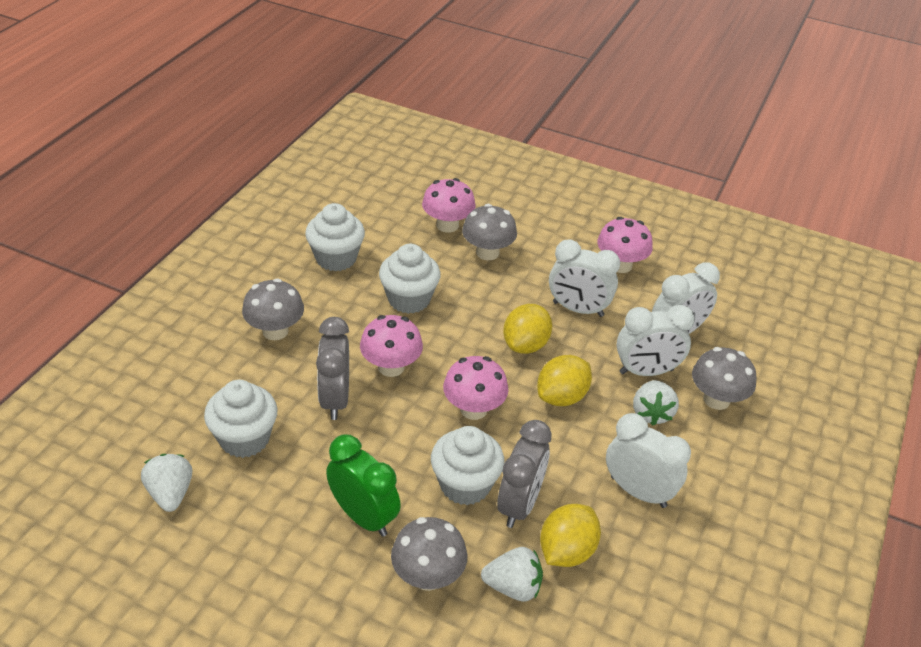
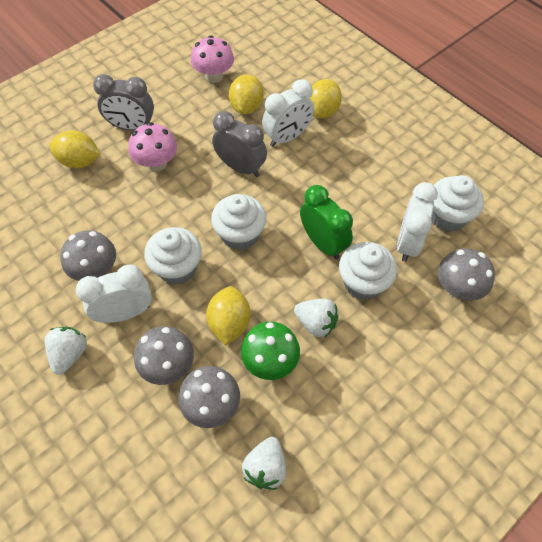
green mushroom: 0 -> 1
pink mushroom: 4 -> 2
white clock: 4 -> 3
yellow lemon: 3 -> 4

